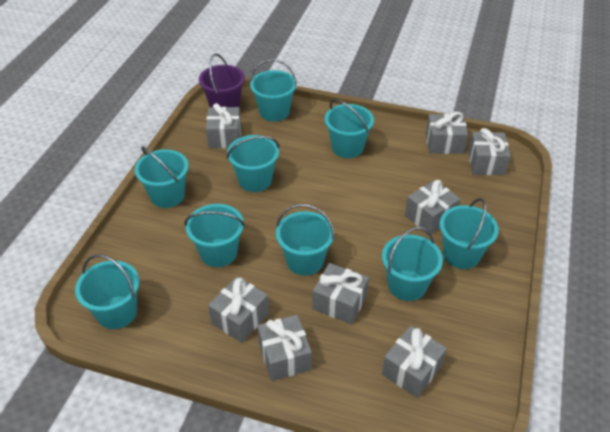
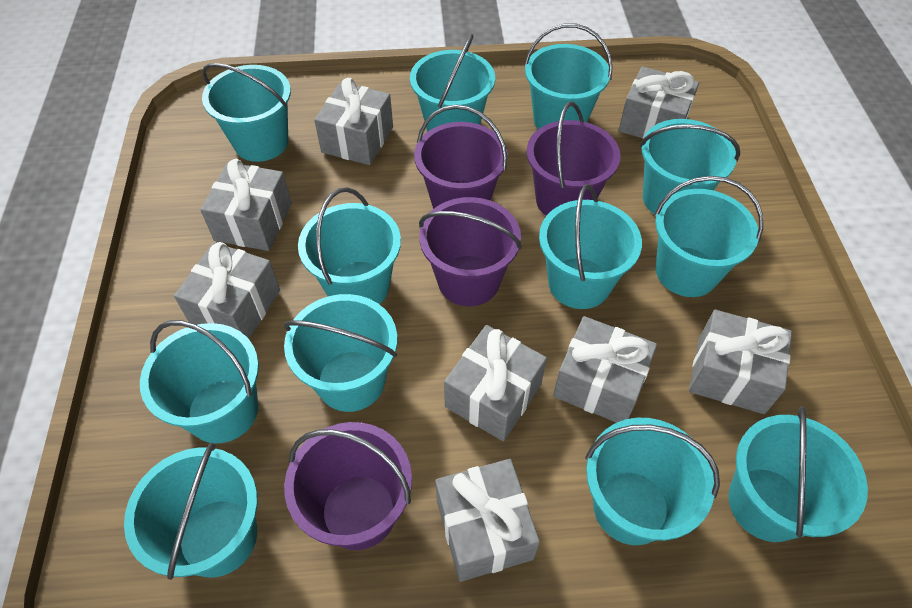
purple bucket: 1 -> 4
turquoise bucket: 9 -> 12

